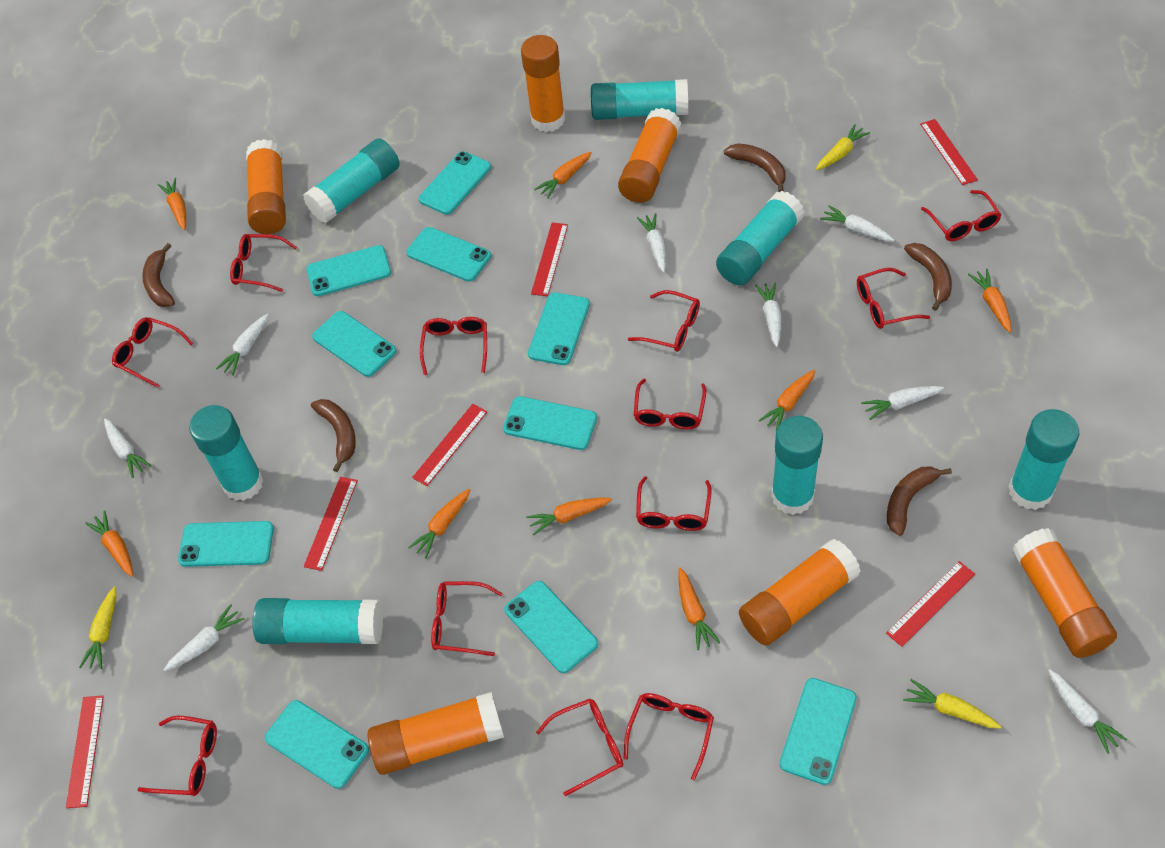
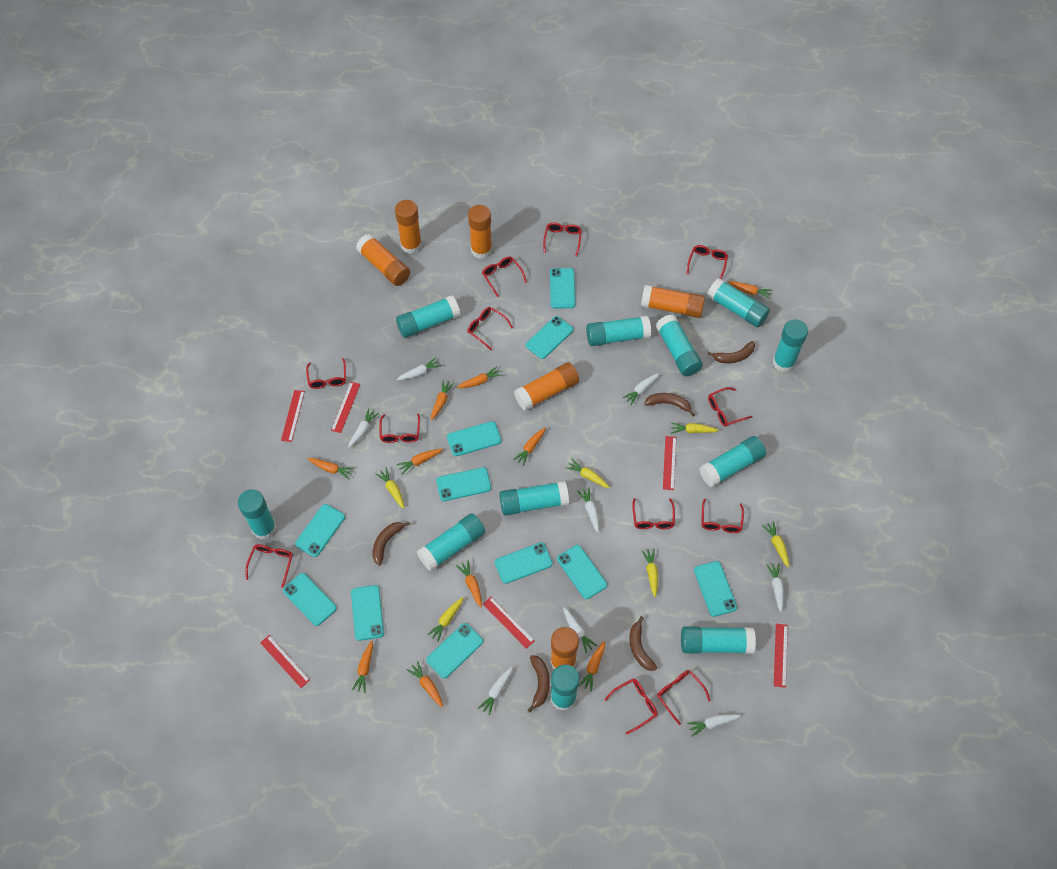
orange carrot: 8 -> 10
turquoise glue stick: 7 -> 11
turquoise phone: 10 -> 11
yellow carrot: 3 -> 6

